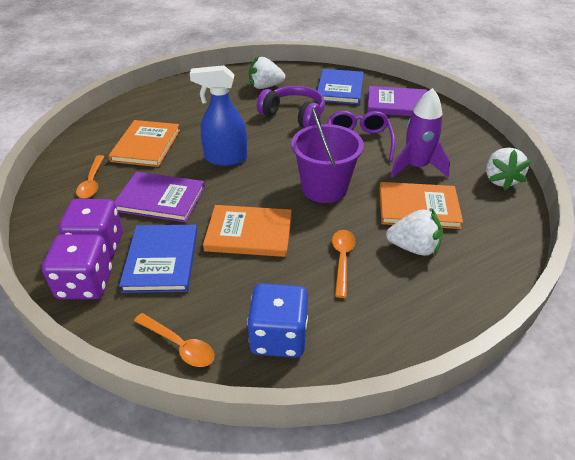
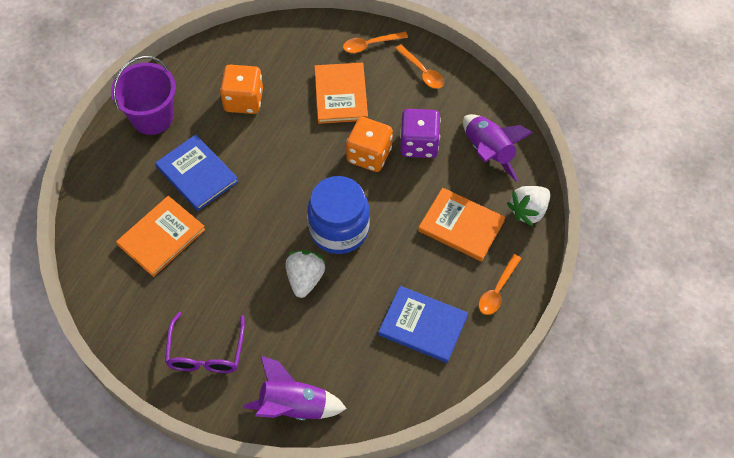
blue dice: 1 -> 0
blue jar: 0 -> 1
blue spray bottle: 1 -> 0
orange dice: 0 -> 2
purple book: 2 -> 0
purple dice: 2 -> 1
purple headphones: 1 -> 0
purple rocket: 1 -> 2
white strawberry: 3 -> 2

